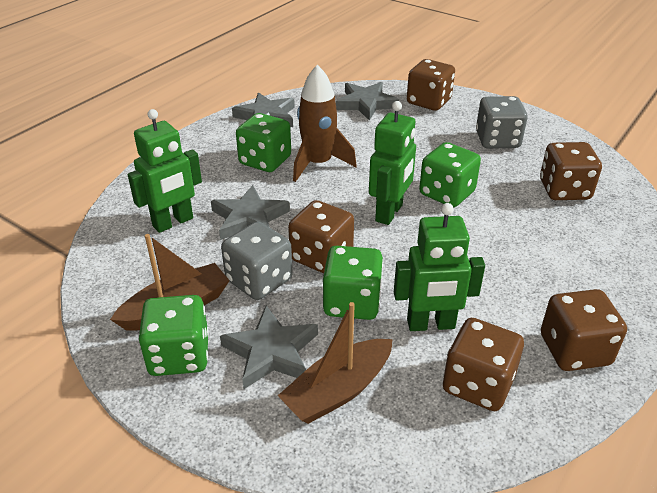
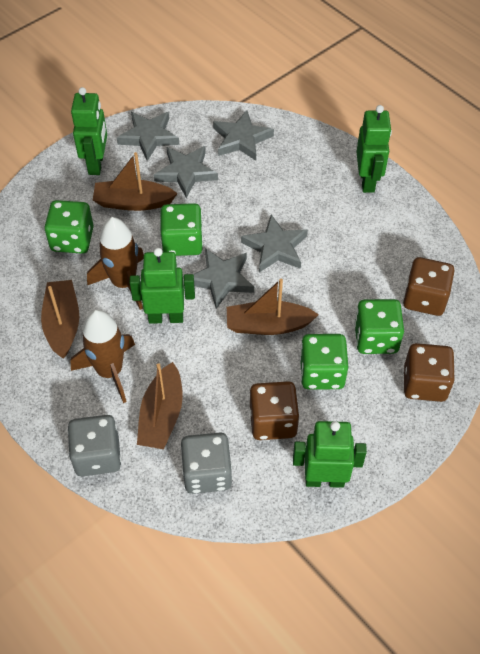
brown boat: 2 -> 4
brown dice: 5 -> 3
brown rocket: 1 -> 2
green robot: 3 -> 4
grey star: 4 -> 5

